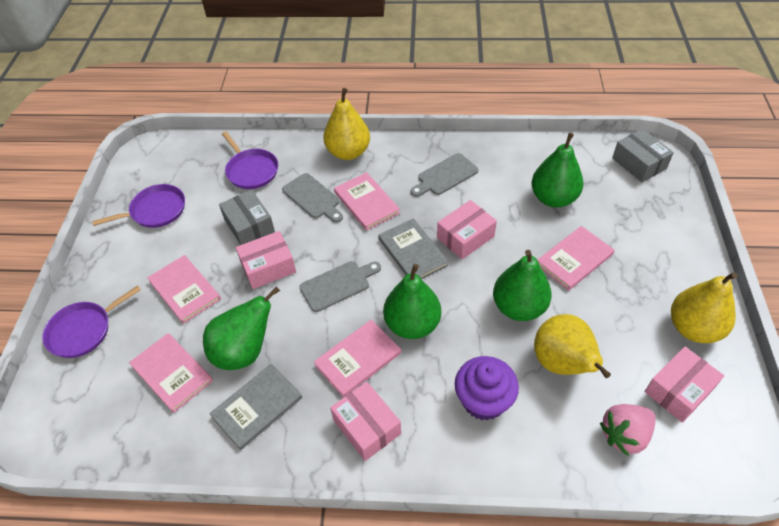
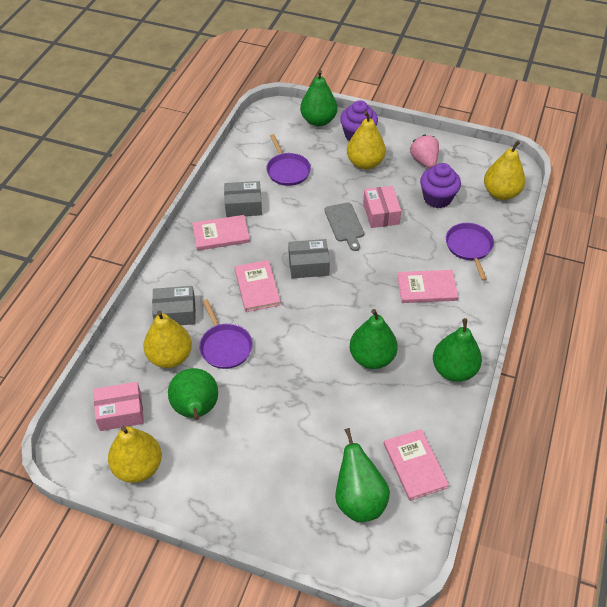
green pear: 4 -> 5
grey book: 2 -> 0
grey box: 2 -> 3
grey cutting board: 3 -> 1
pink book: 5 -> 4
pink box: 4 -> 2
purple cupcake: 1 -> 2
yellow pear: 3 -> 4

